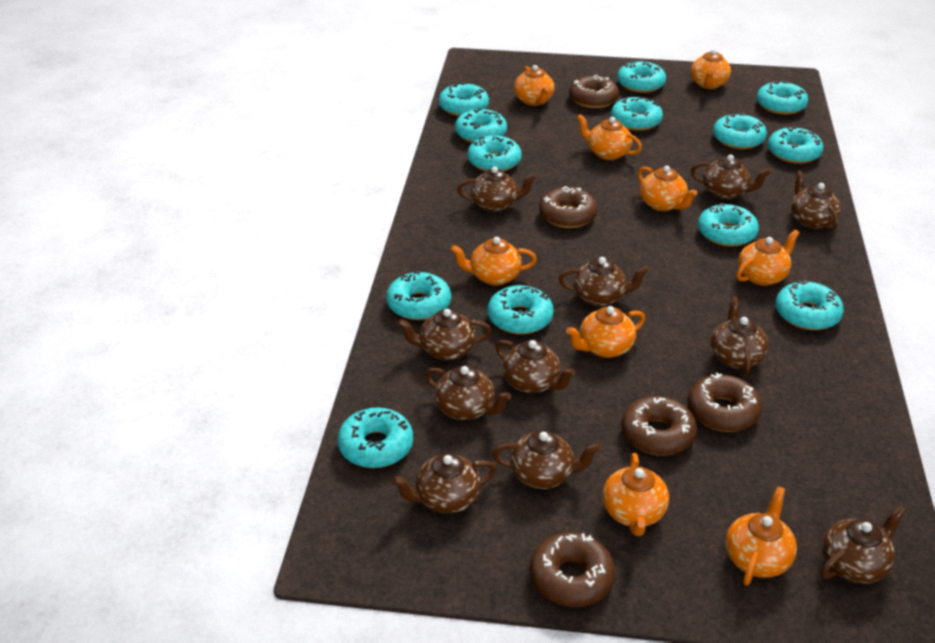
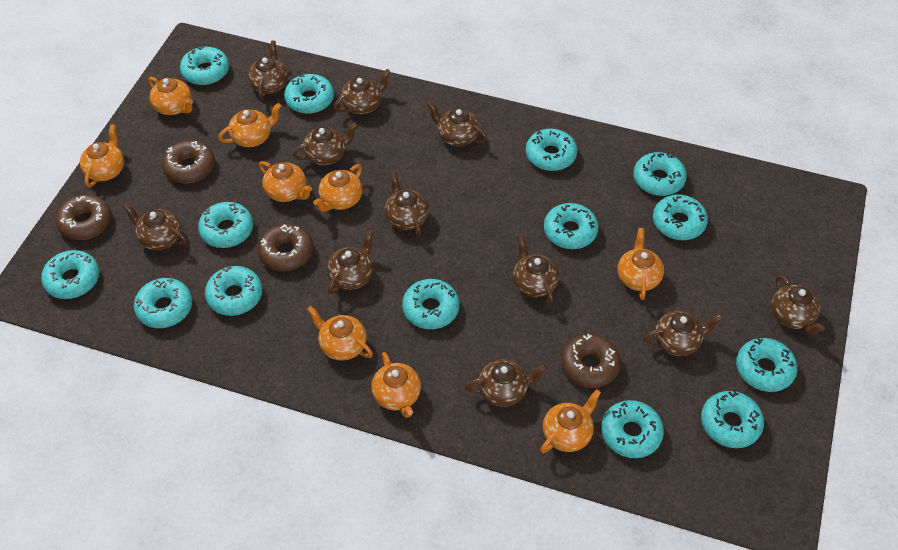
brown donut: 5 -> 4
turquoise donut: 13 -> 14

